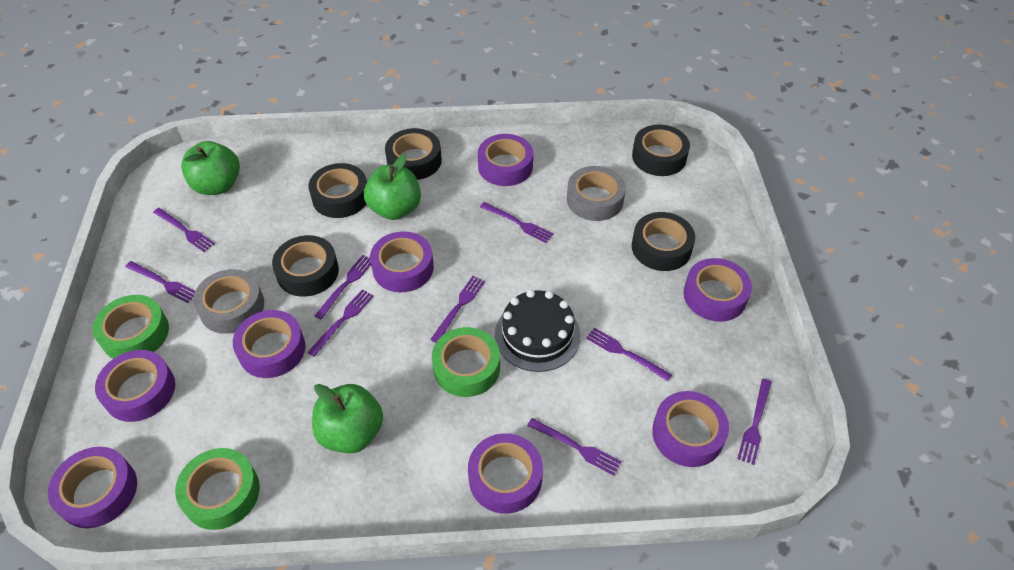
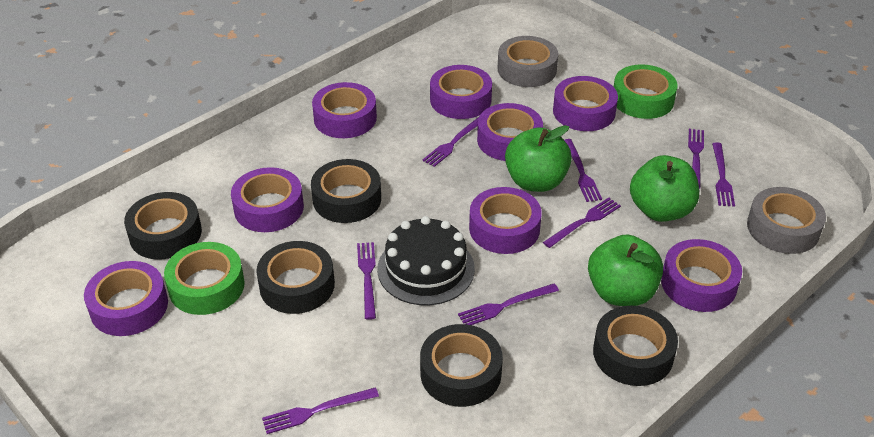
green tape: 3 -> 2
purple fork: 9 -> 8

